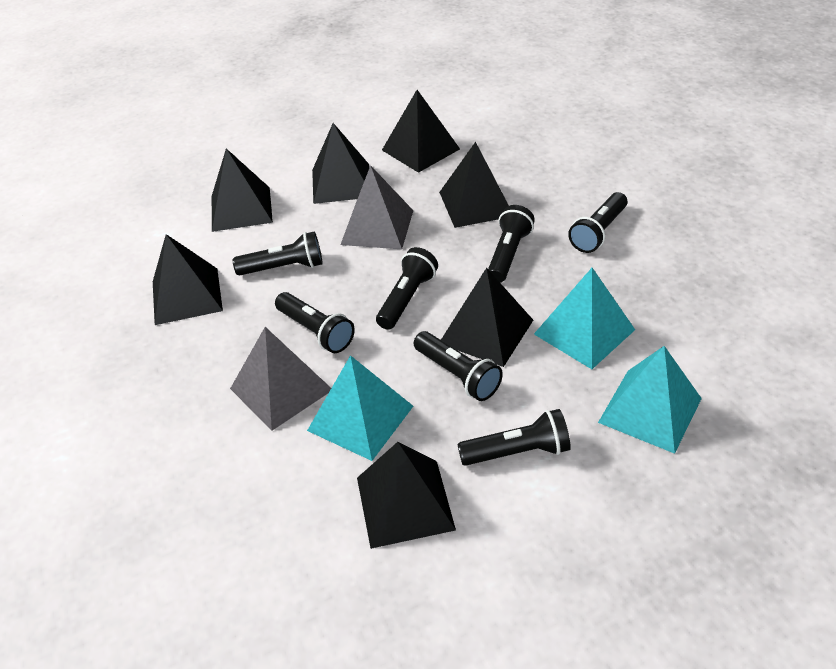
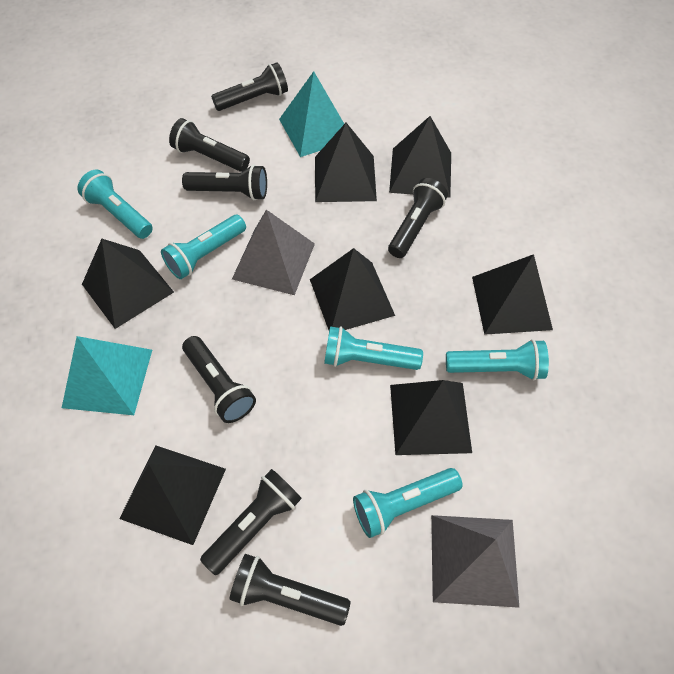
turquoise flashlight: 0 -> 5
turquoise pyramid: 3 -> 2

